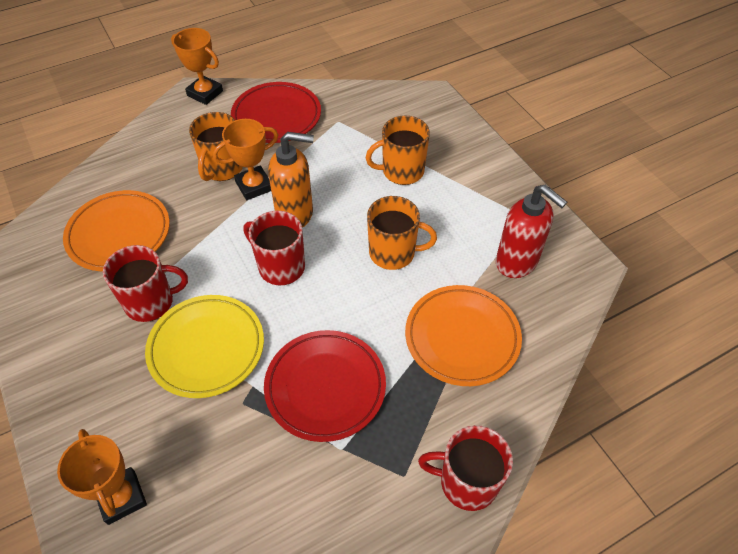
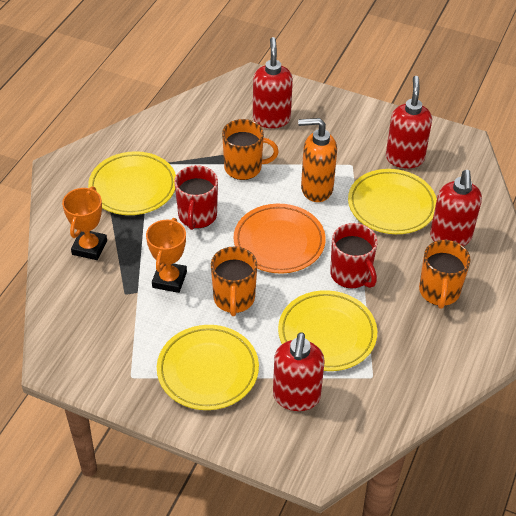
orange plate: 2 -> 1
orange trophy: 3 -> 2
red mug: 3 -> 2
red plate: 2 -> 0
red soap dispenser: 1 -> 4
yellow plate: 1 -> 4

